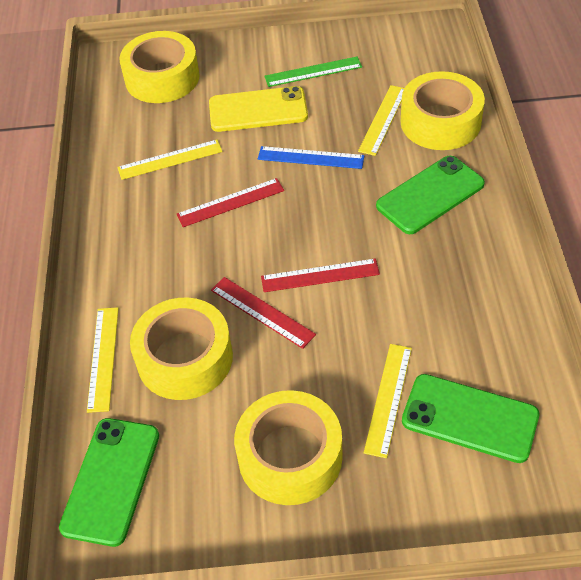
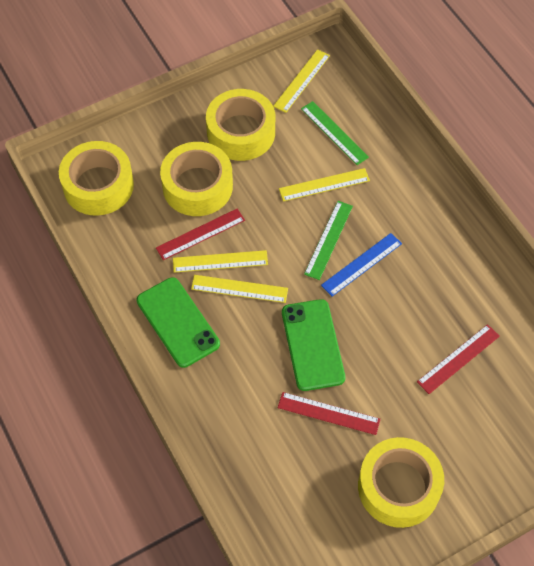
green phone: 3 -> 2
green ruler: 1 -> 2
yellow phone: 1 -> 0

